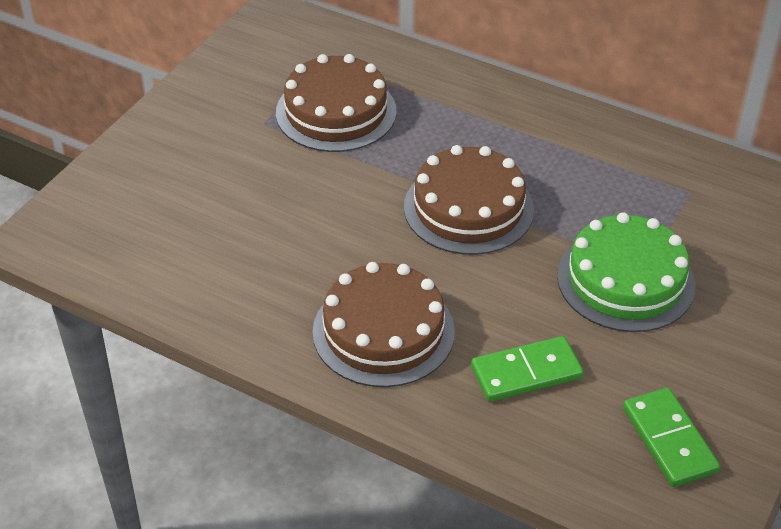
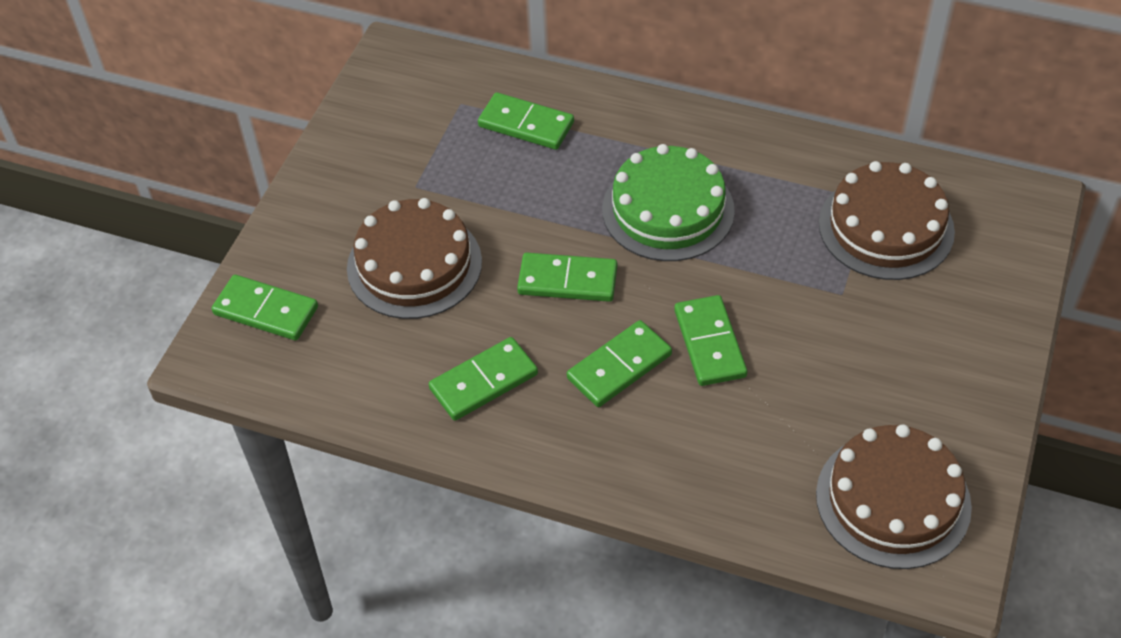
green domino: 2 -> 6

